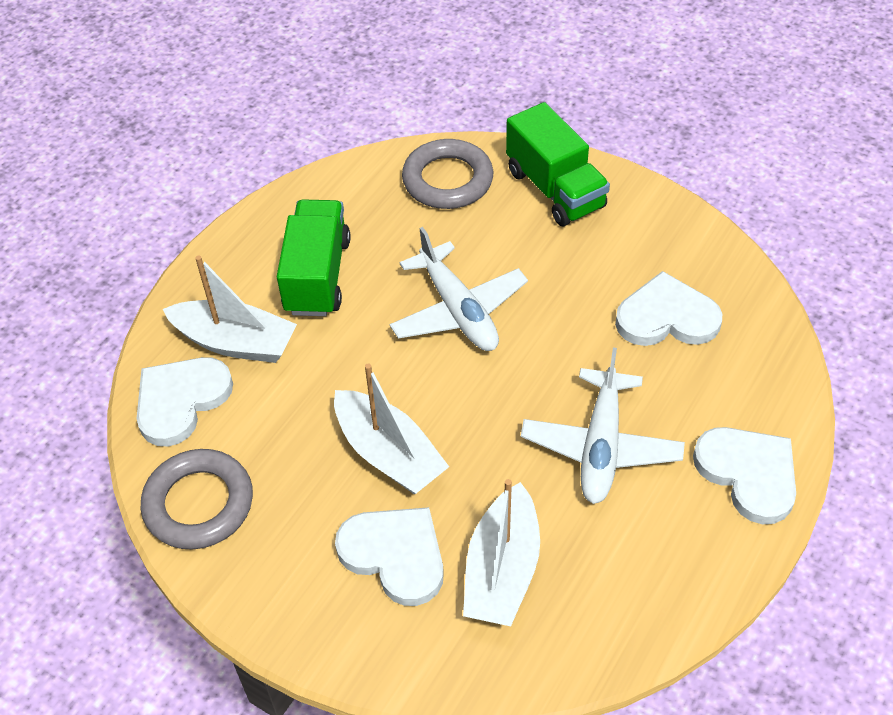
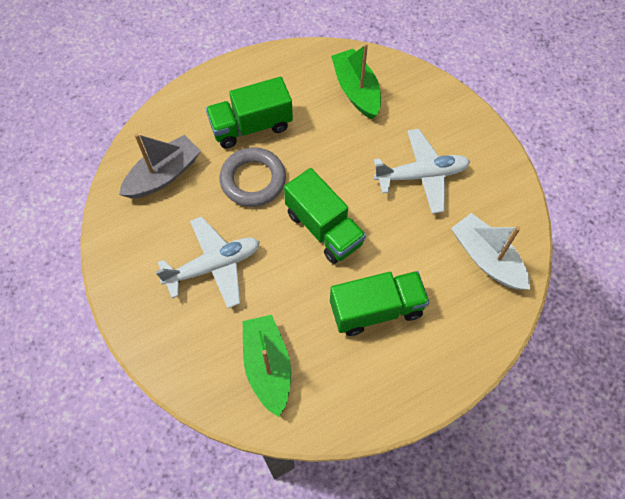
green boat: 0 -> 2
green truck: 2 -> 3
grey boat: 0 -> 1
grey ring: 2 -> 1
white boat: 3 -> 1
white heart: 4 -> 0

